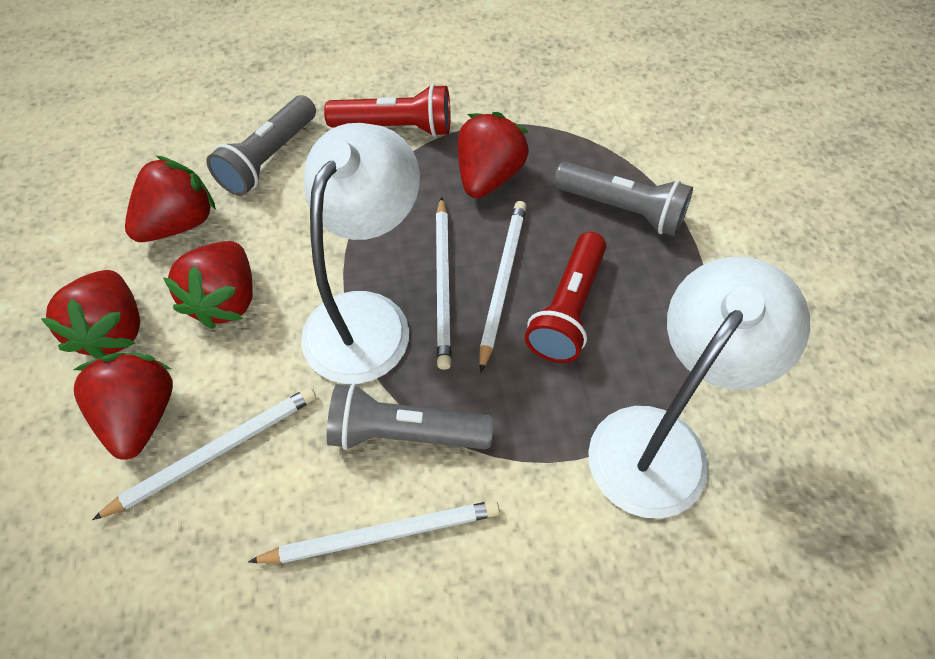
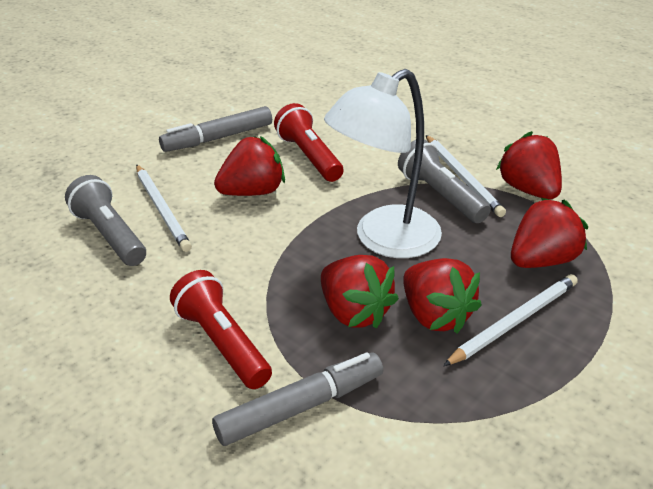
grey flashlight: 3 -> 2
grey marker: 0 -> 2
white lamp: 2 -> 1
white pencil: 4 -> 3

